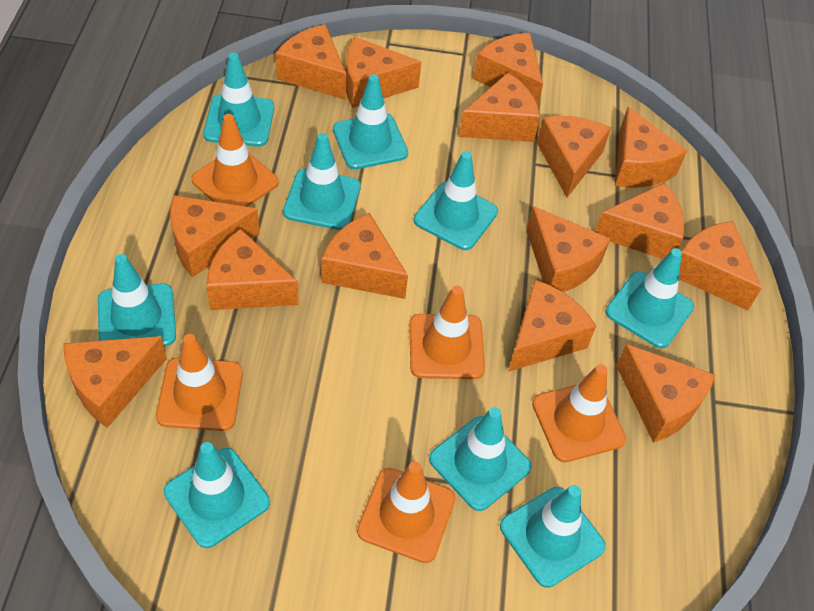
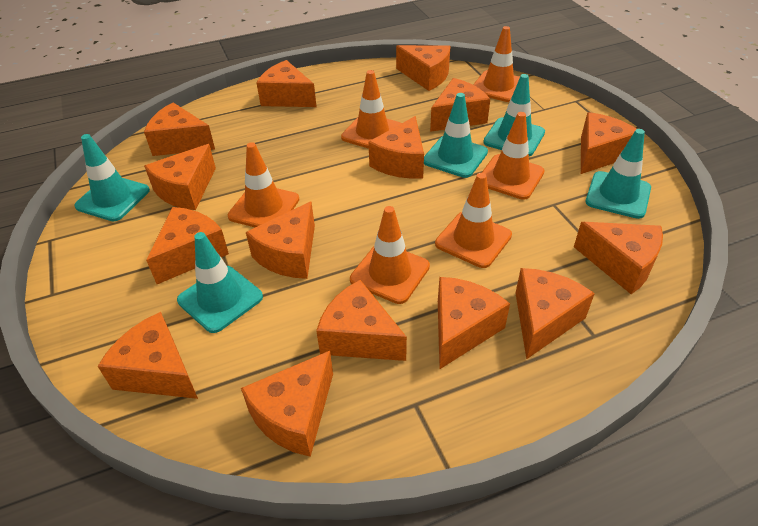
orange traffic cone: 5 -> 6
turquoise traffic cone: 9 -> 5

